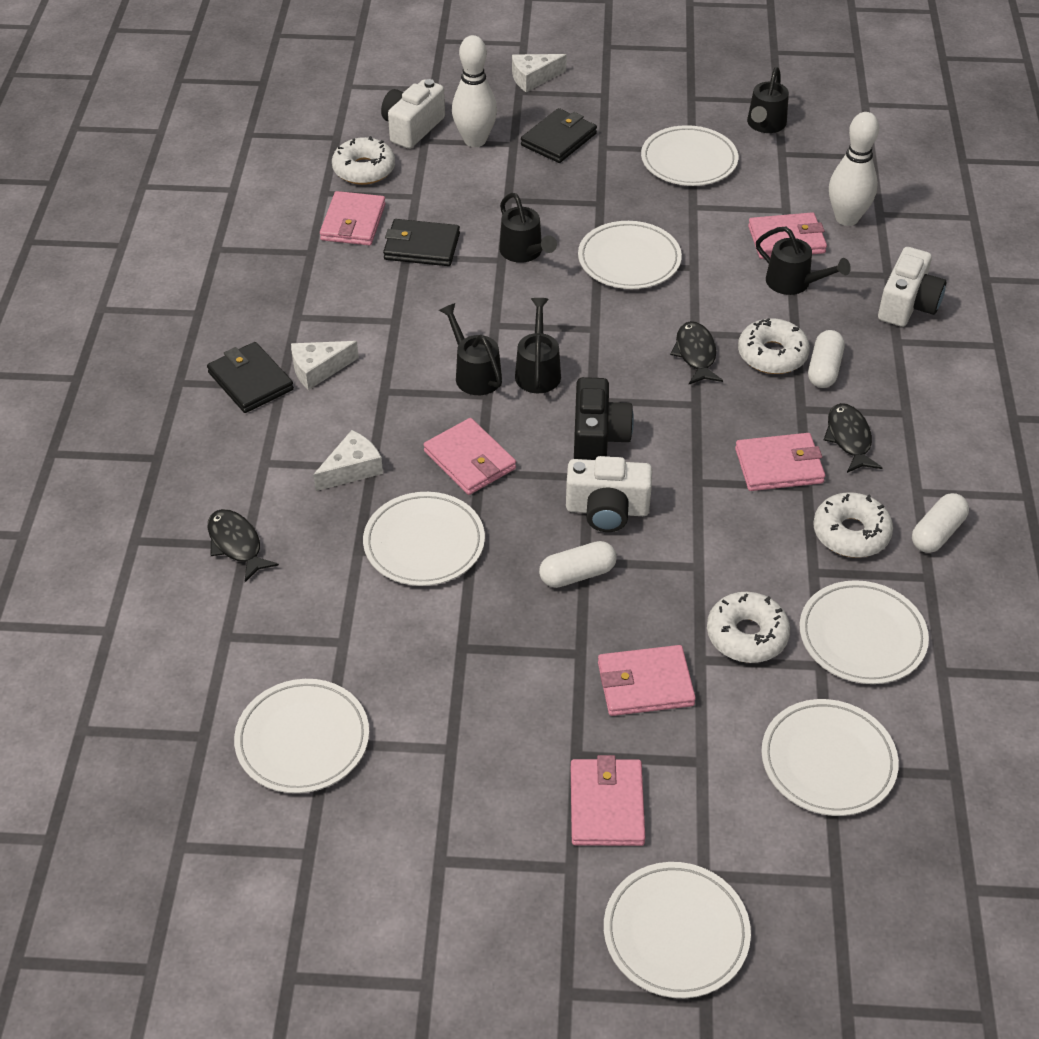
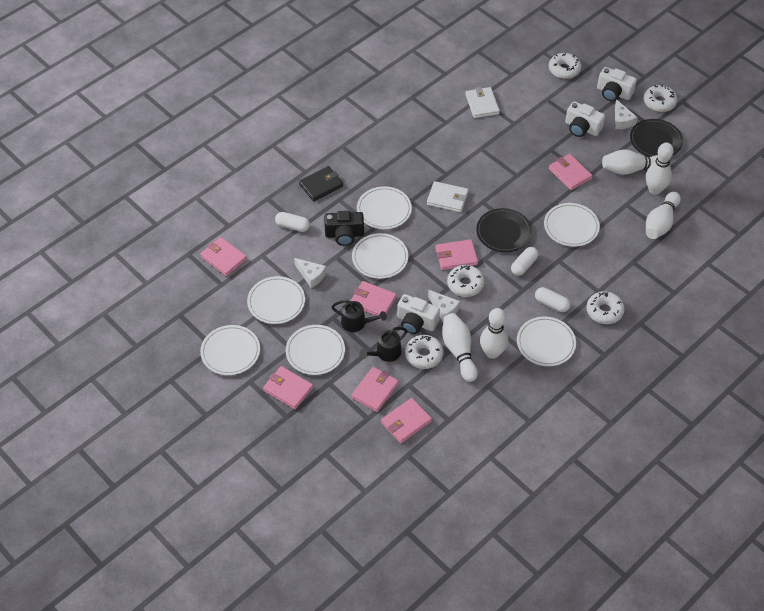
black fish: 3 -> 0
black plate: 0 -> 2
black wallet: 3 -> 1
black watering can: 5 -> 2
pink wallet: 6 -> 7
white bowling pin: 2 -> 5
white donut: 4 -> 5
white wallet: 0 -> 2

